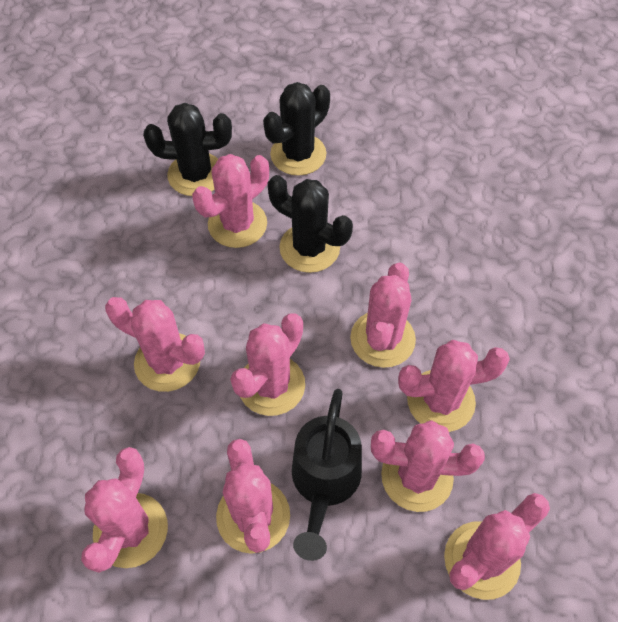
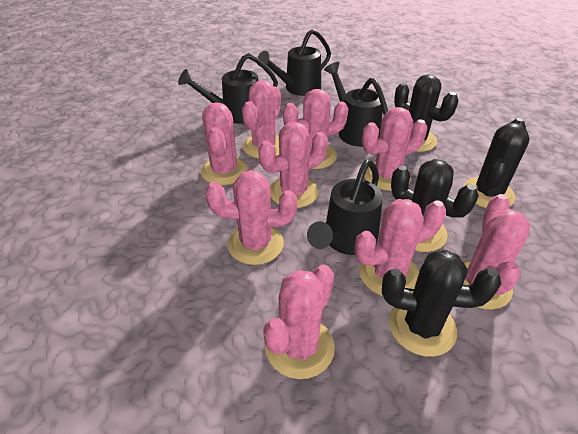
black cactus: 3 -> 4
black watering can: 1 -> 4

